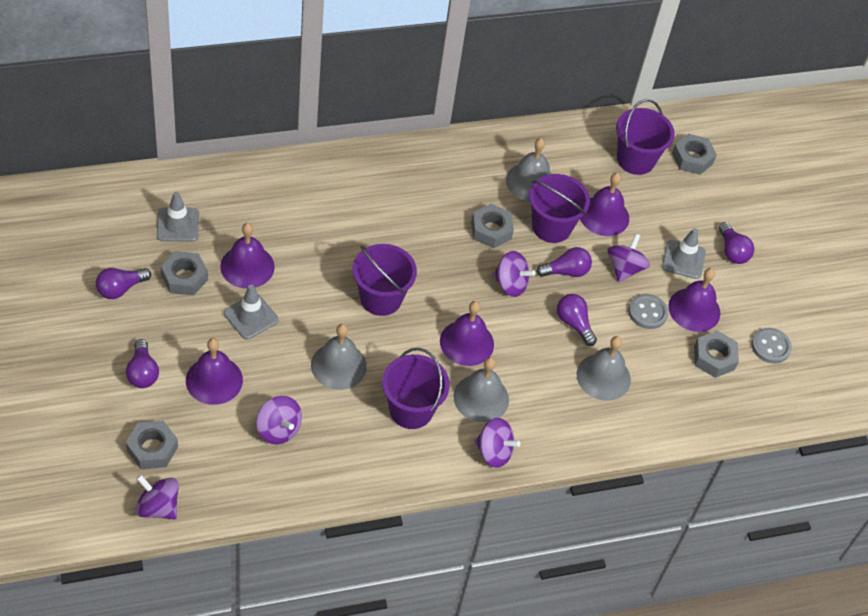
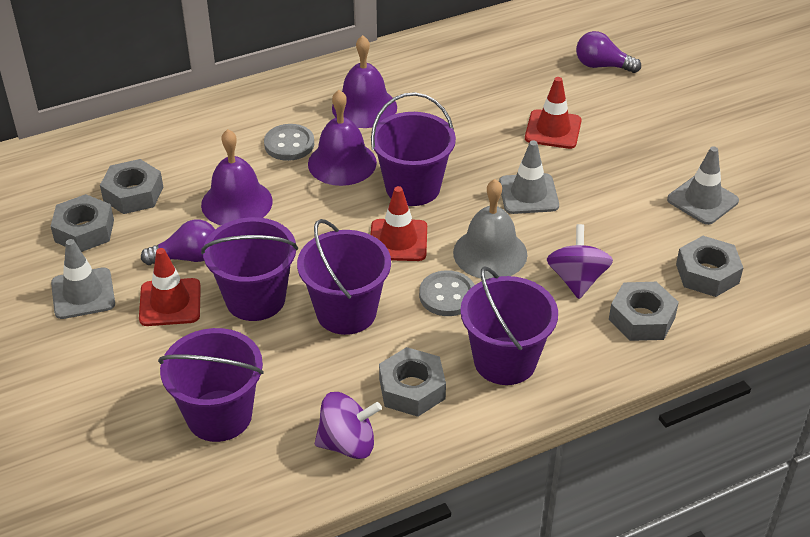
grey bell: 4 -> 1
purple bell: 5 -> 3
purple bucket: 4 -> 5
purple light bulb: 5 -> 2
purple spinning top: 5 -> 2
red traffic cone: 0 -> 3

